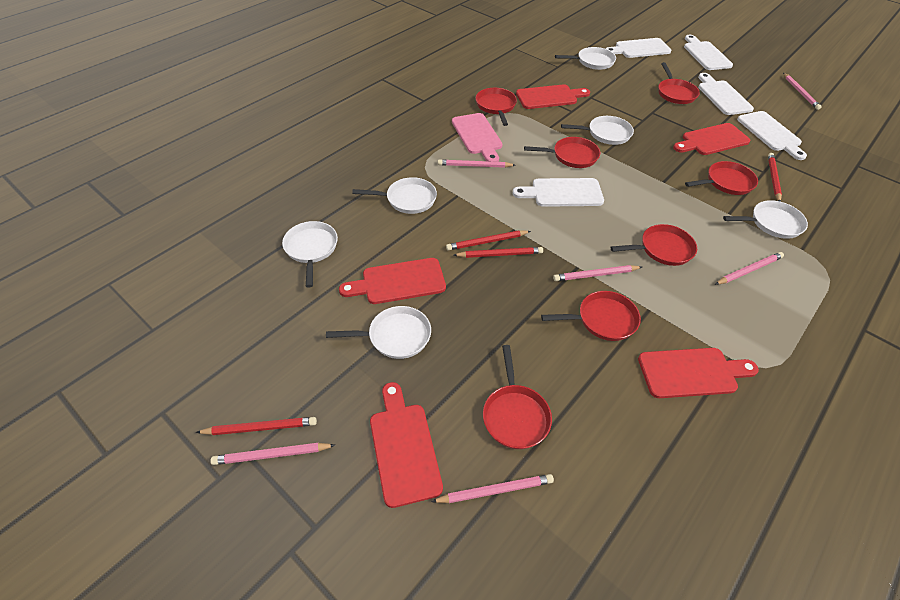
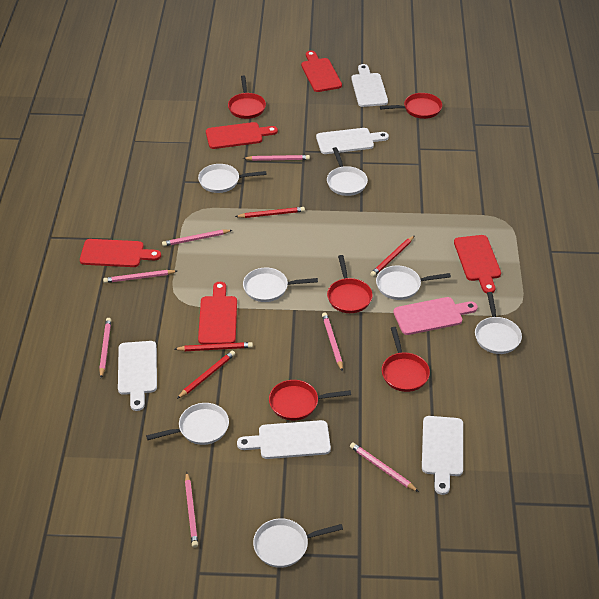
pink pencil: 6 -> 7
red pan: 7 -> 5
white pan: 6 -> 7

